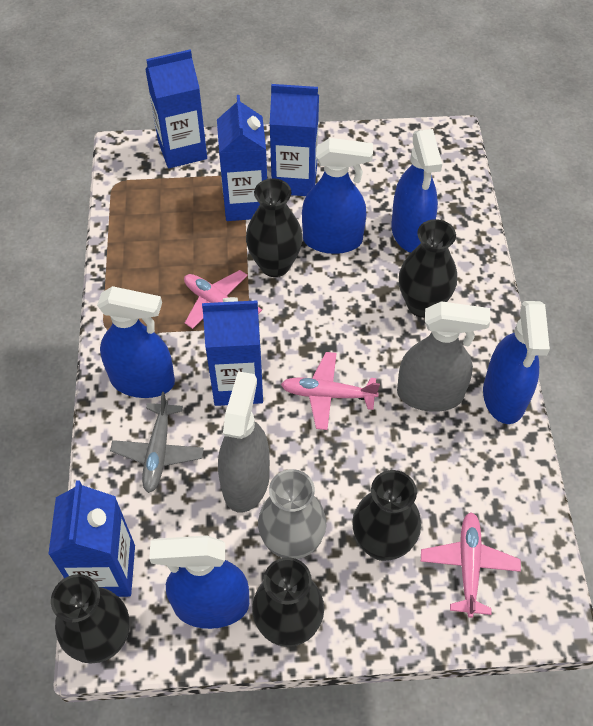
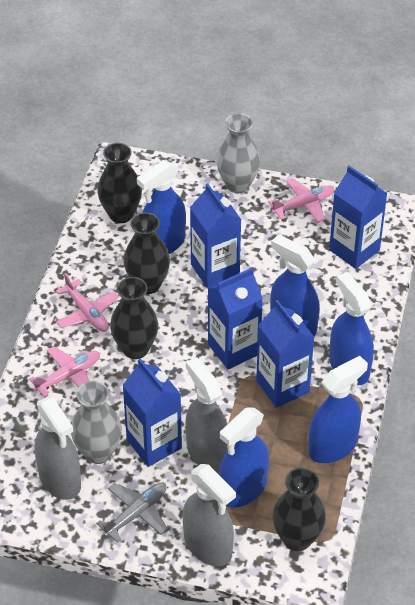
black vase: 5 -> 4
grey spray bottle: 2 -> 3
grey vase: 1 -> 2

